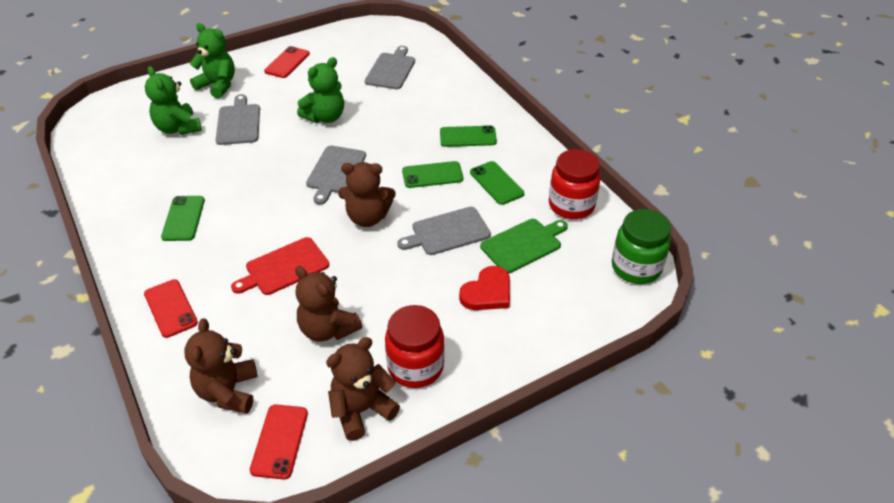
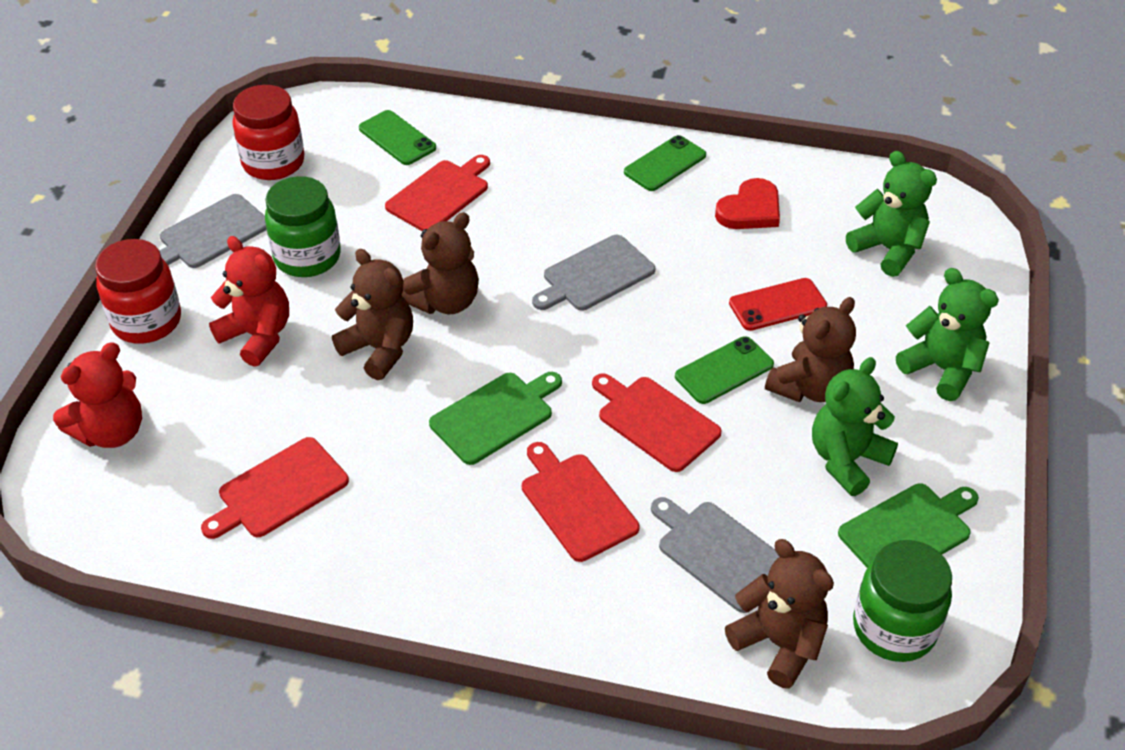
green cutting board: 1 -> 2
green jar: 1 -> 2
green phone: 4 -> 3
grey cutting board: 4 -> 3
red cutting board: 1 -> 4
red phone: 3 -> 1
red teddy bear: 0 -> 2

